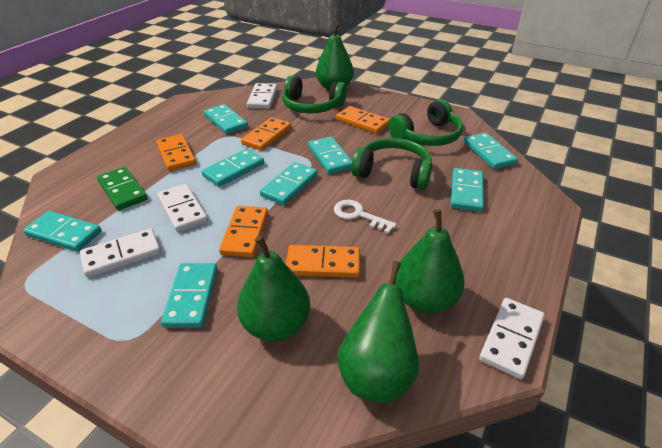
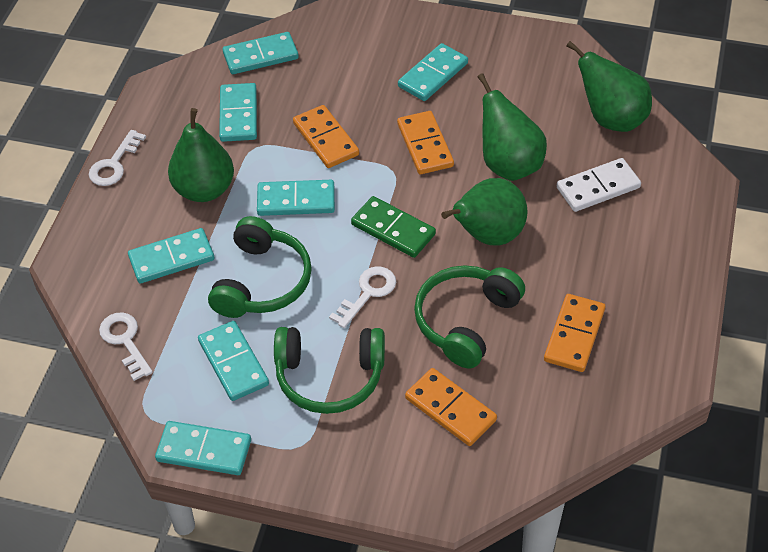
orange domino: 5 -> 4
turquoise domino: 8 -> 7
white domino: 4 -> 1
white key: 1 -> 3

